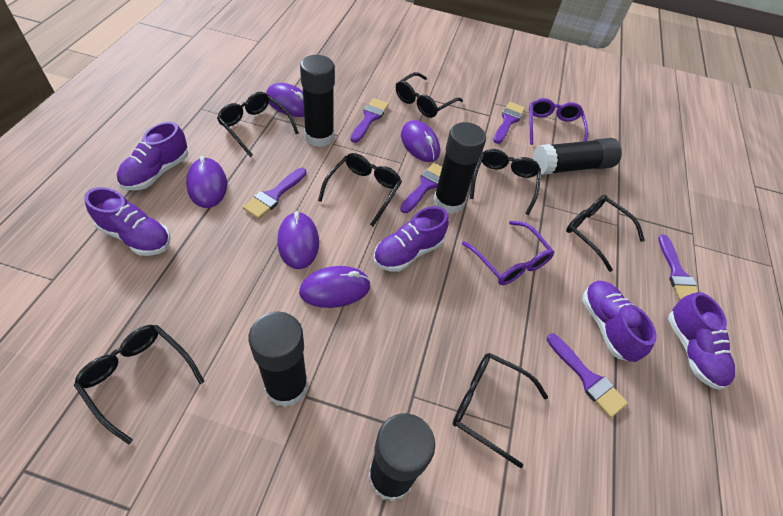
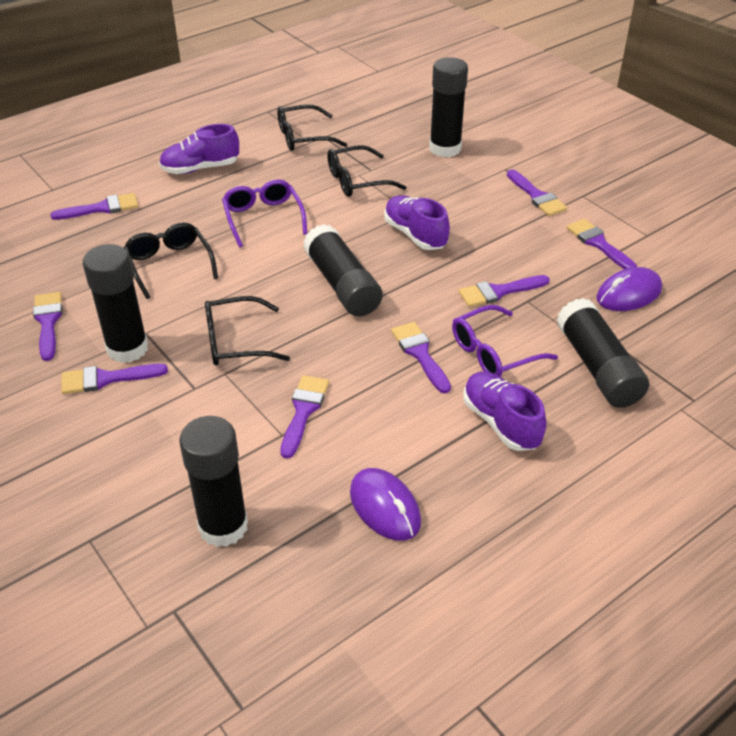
black glasses: 7 -> 4
purple brush: 6 -> 8
purple mouse: 5 -> 2
purple shoe: 5 -> 3

